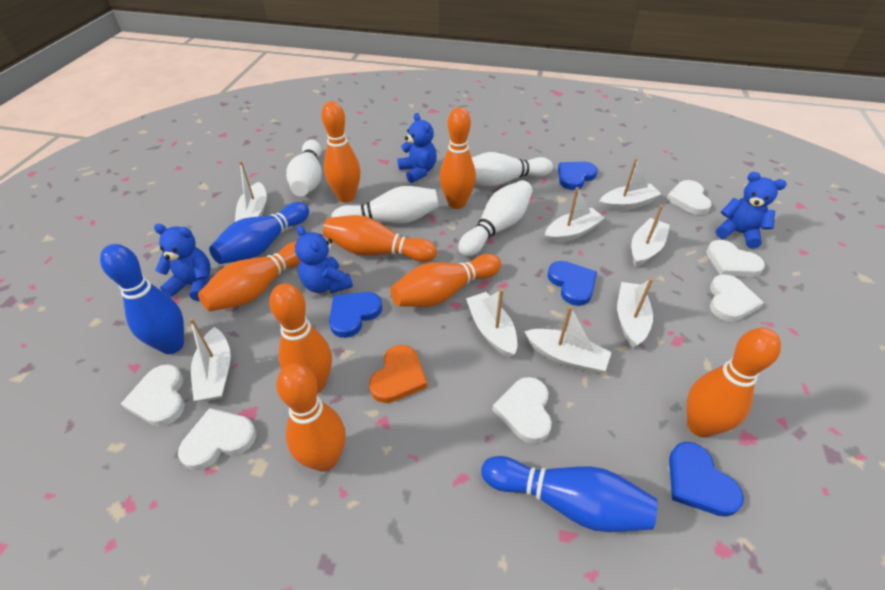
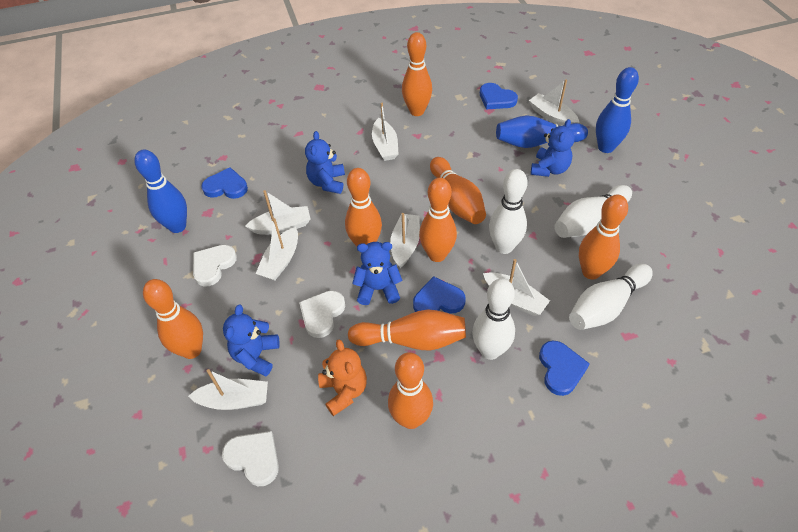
orange heart: 1 -> 0
orange teddy bear: 0 -> 1
white boat: 8 -> 7
white heart: 6 -> 3

